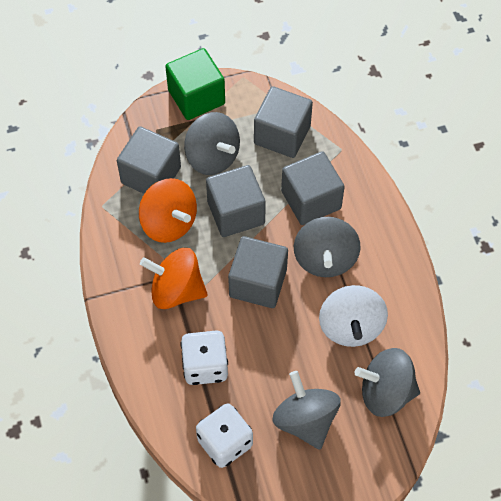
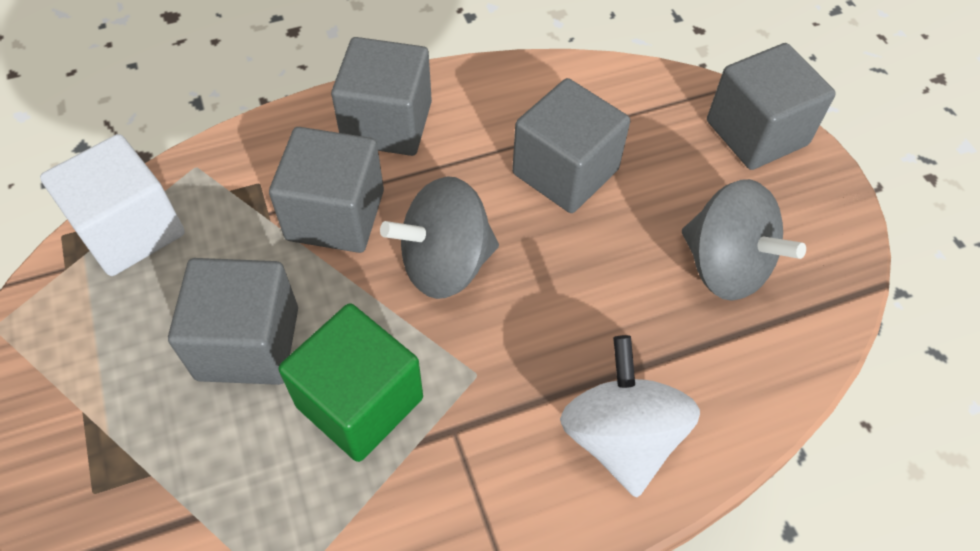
grey spinning top: 4 -> 2
orange spinning top: 2 -> 0
white cube: 0 -> 1
white dice: 2 -> 0

